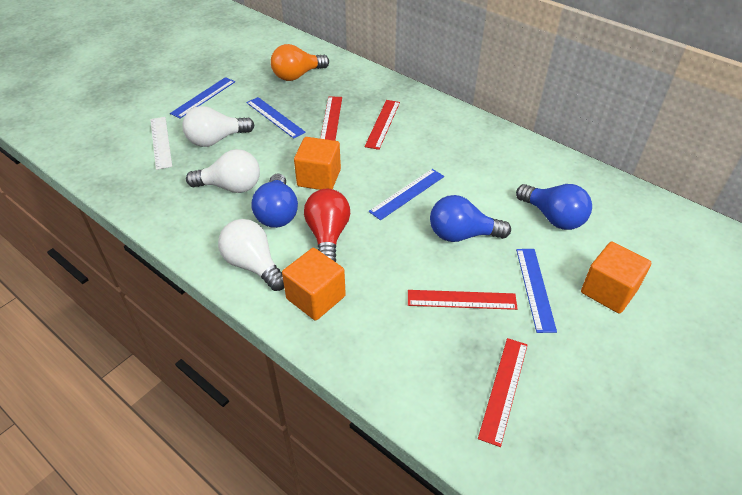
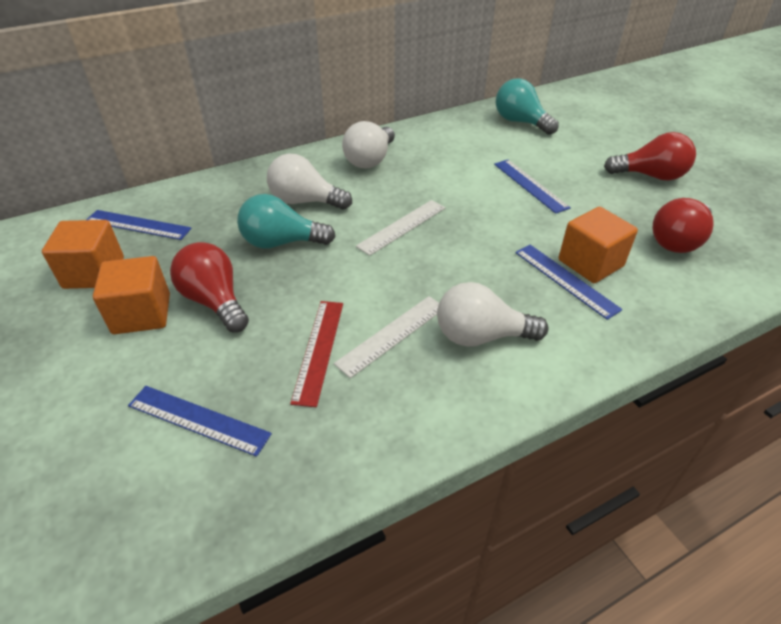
blue light bulb: 3 -> 0
orange light bulb: 1 -> 0
red light bulb: 1 -> 3
red ruler: 4 -> 1
turquoise light bulb: 0 -> 2
white ruler: 1 -> 2

